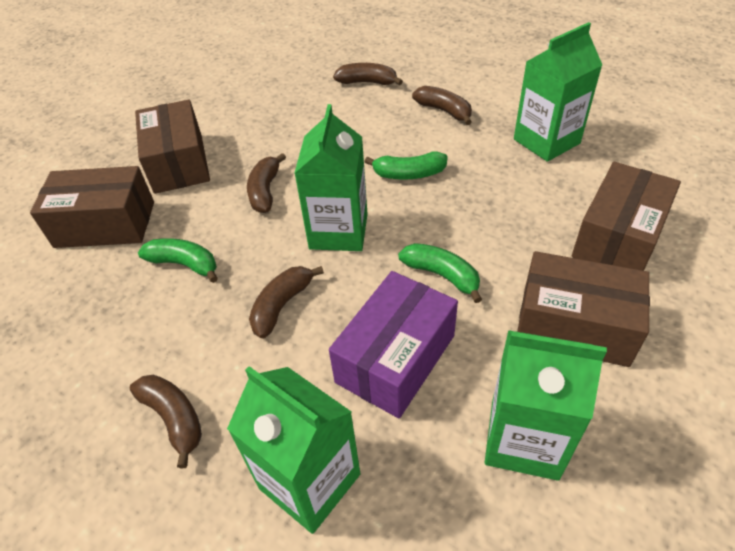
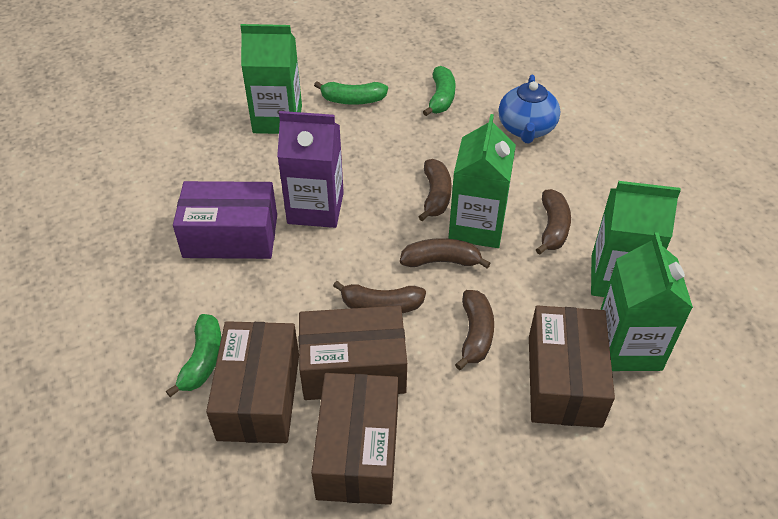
blue teapot: 0 -> 1
purple carton: 0 -> 1

